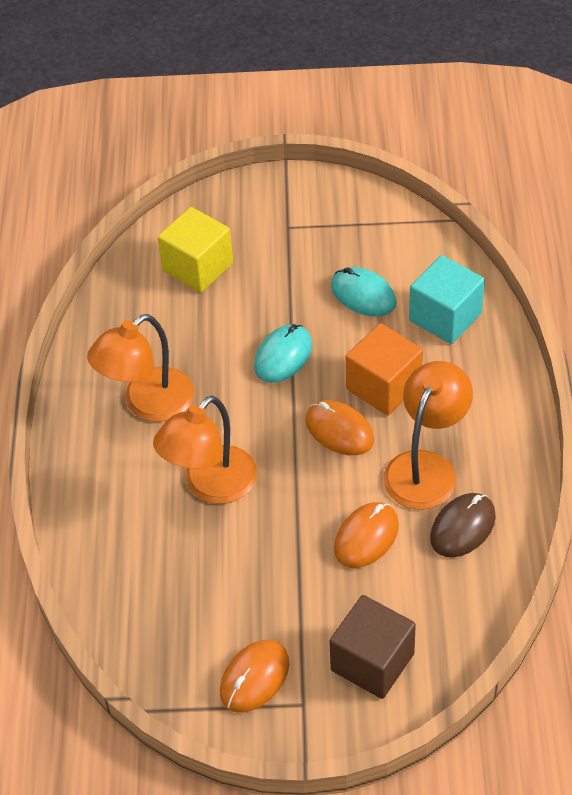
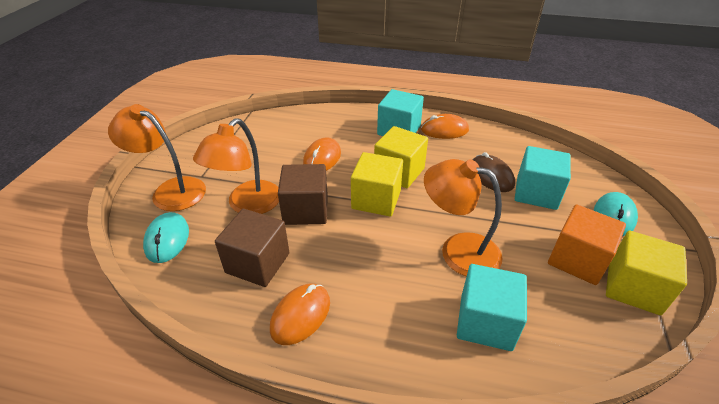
brown cube: 1 -> 2
turquoise cube: 1 -> 3
yellow cube: 1 -> 3

